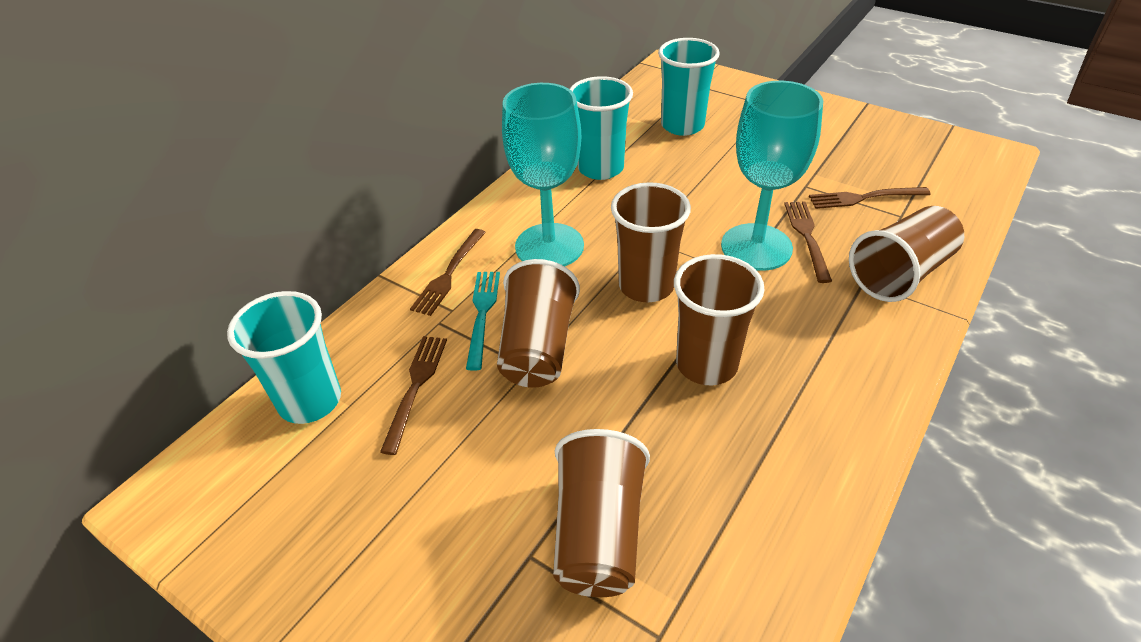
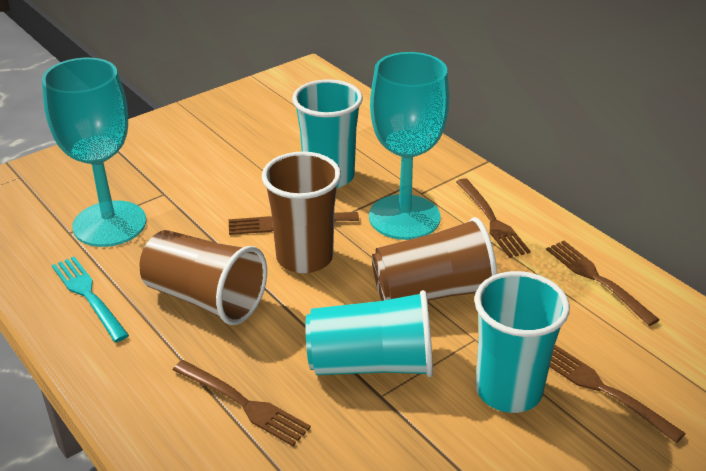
brown cup: 5 -> 3
brown fork: 4 -> 5

